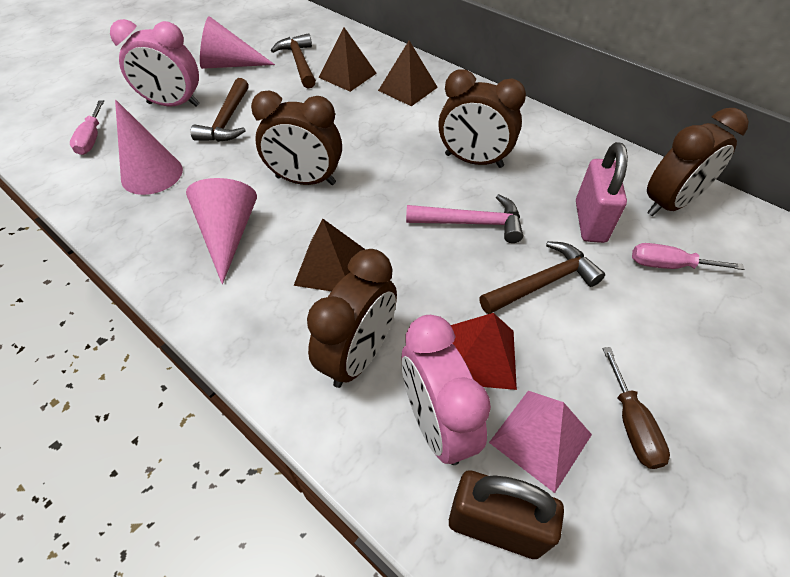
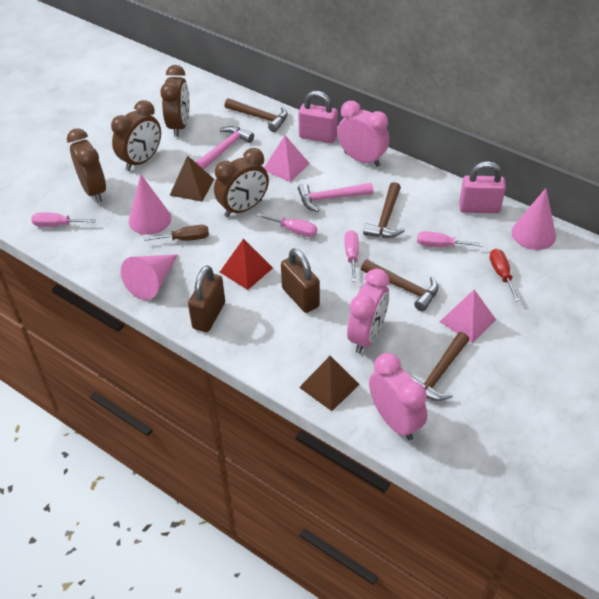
brown hammer: 3 -> 4
brown padlock: 1 -> 2
brown pyramid: 3 -> 2
pink clock: 2 -> 3
pink hammer: 1 -> 2
pink padlock: 1 -> 2
pink pyramid: 1 -> 2
pink screwdriver: 2 -> 4
red screwdriver: 0 -> 1

